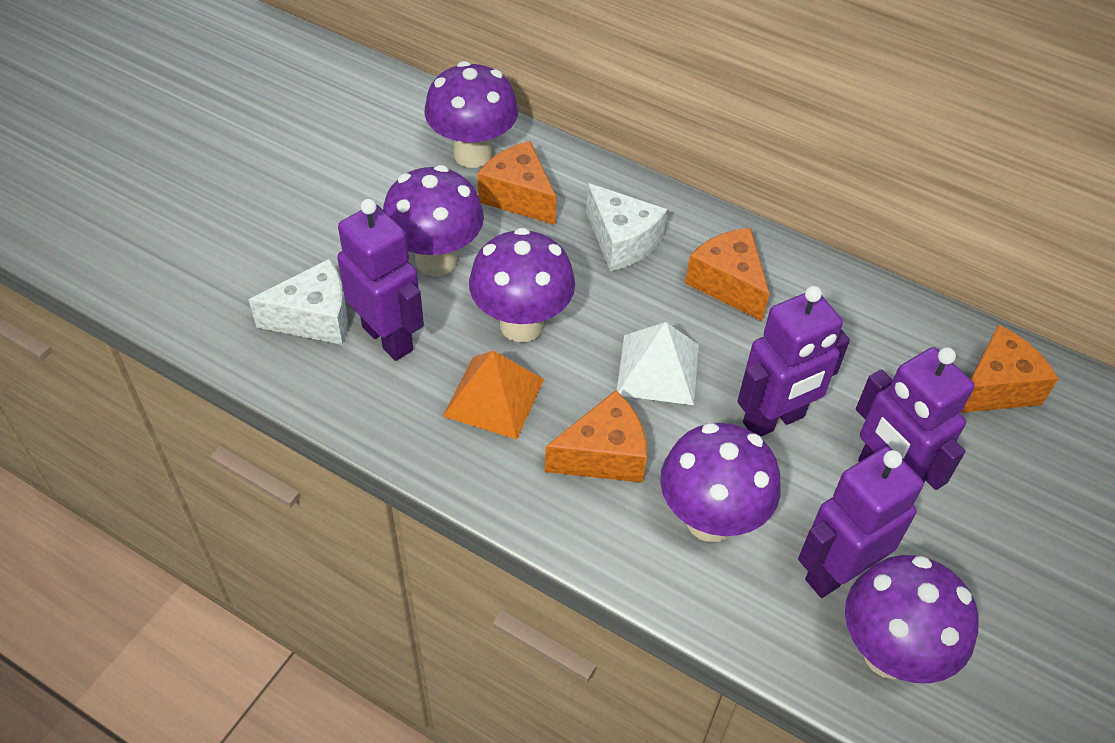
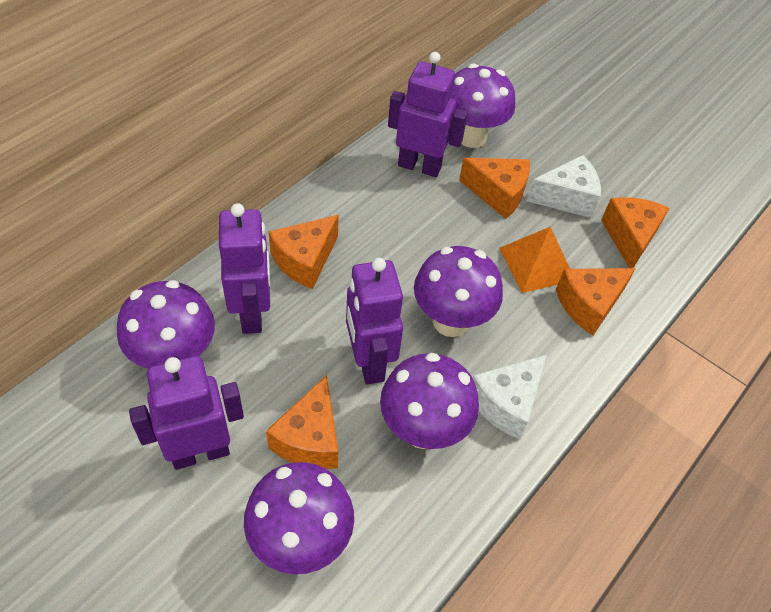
orange cheese: 4 -> 5
white pyramid: 1 -> 0

